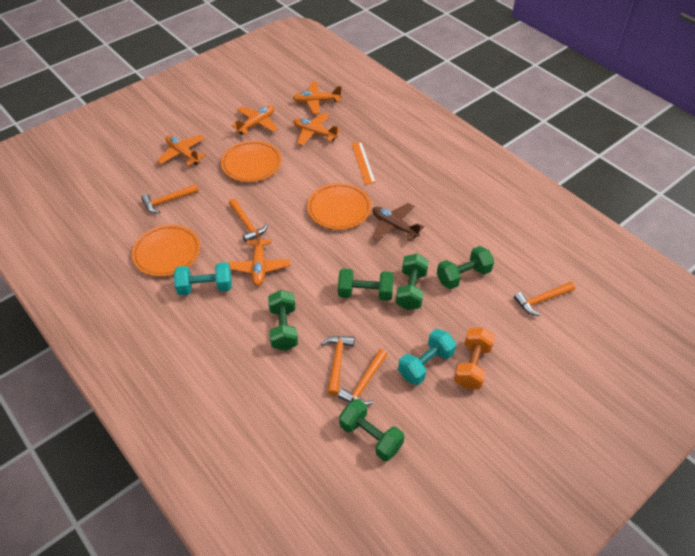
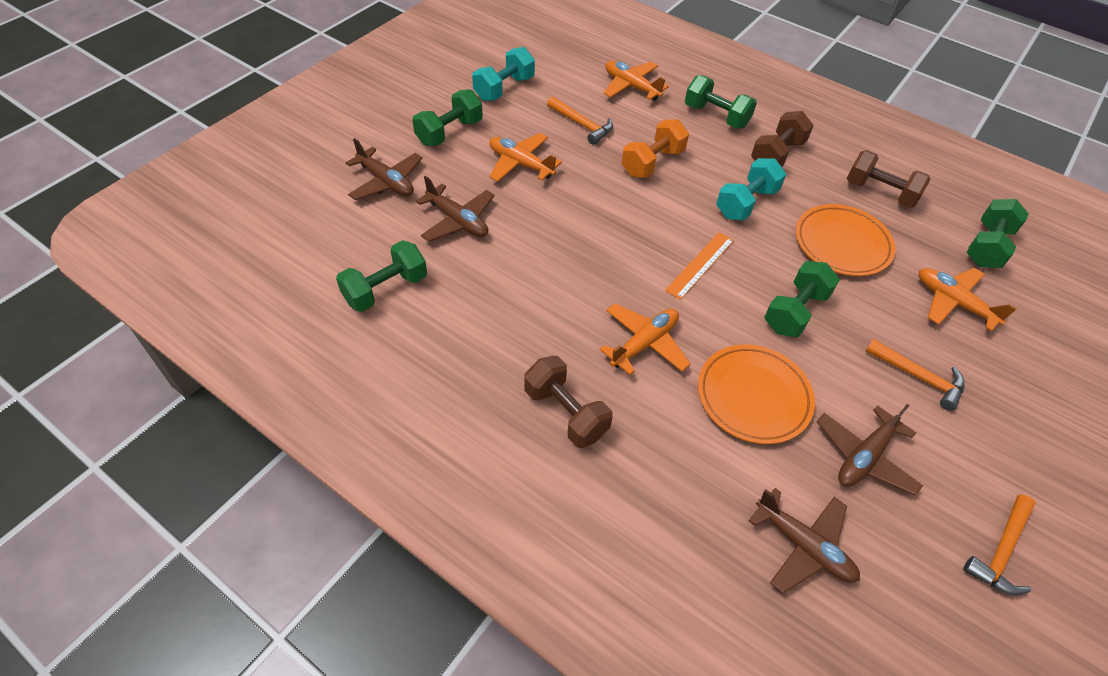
brown dumbbell: 0 -> 3
brown plane: 1 -> 4
orange hammer: 5 -> 3
orange plane: 5 -> 4
orange plate: 3 -> 2

